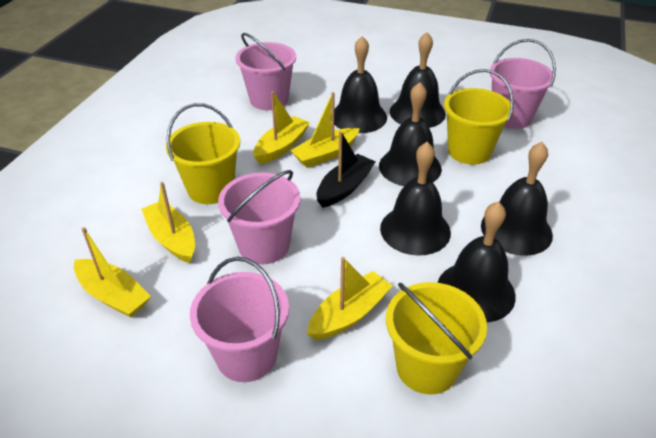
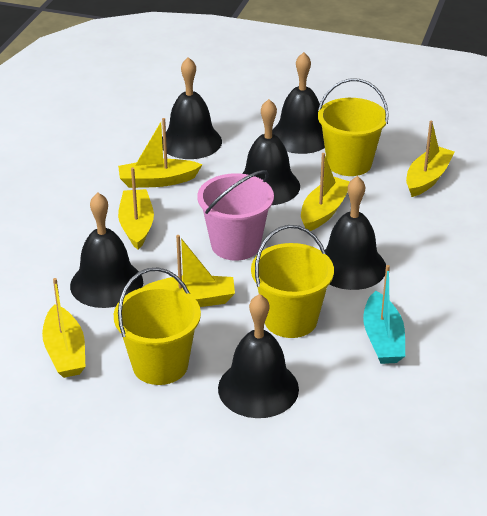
black boat: 1 -> 0
pink bucket: 4 -> 1
turquoise boat: 0 -> 1
yellow boat: 5 -> 6

